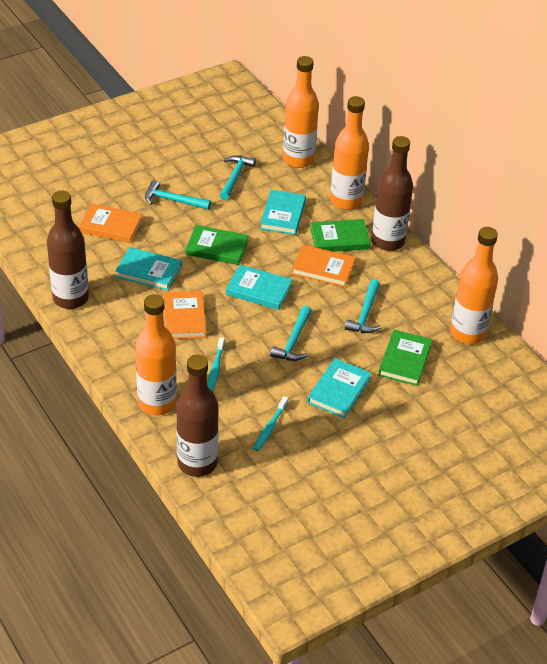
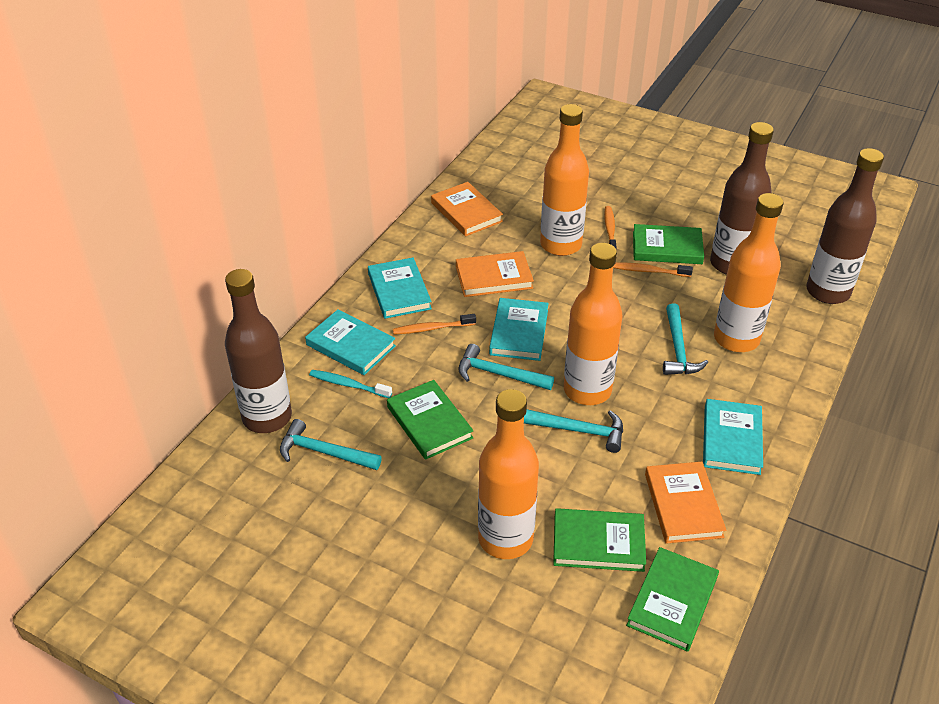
green book: 3 -> 4
orange toothbrush: 0 -> 3
turquoise toothbrush: 2 -> 1

